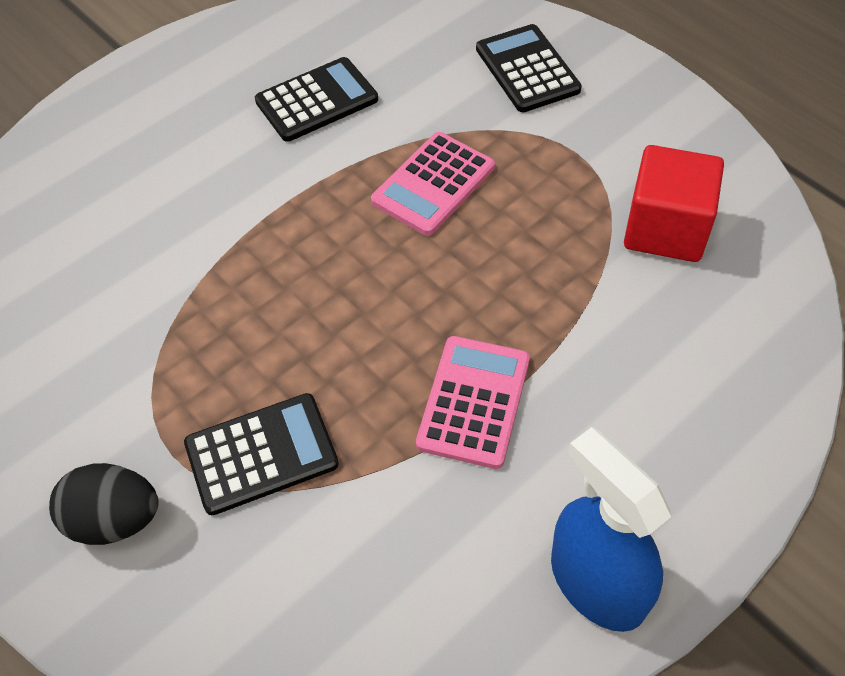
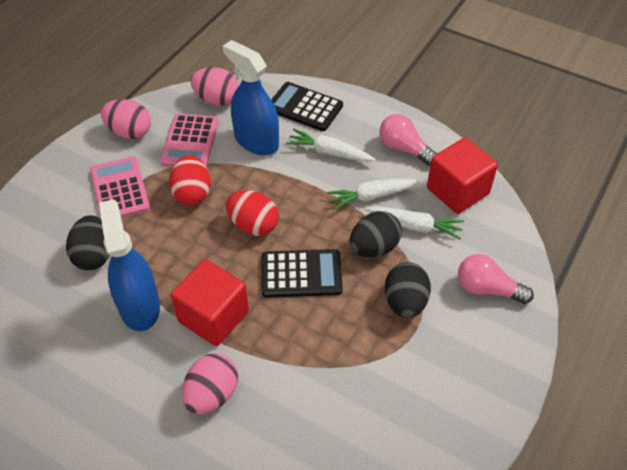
black calculator: 3 -> 2
black egg: 1 -> 3
blue spray bottle: 1 -> 2
pink egg: 0 -> 3
pink light bulb: 0 -> 2
red cube: 1 -> 2
red egg: 0 -> 2
white carrot: 0 -> 3

